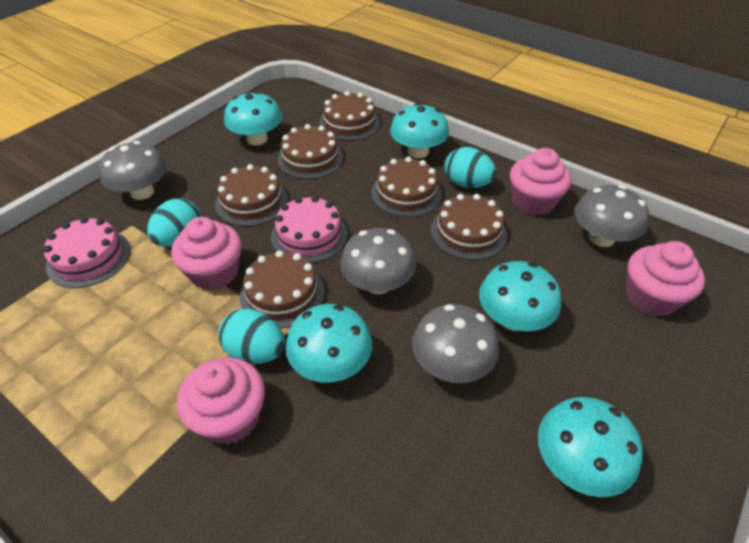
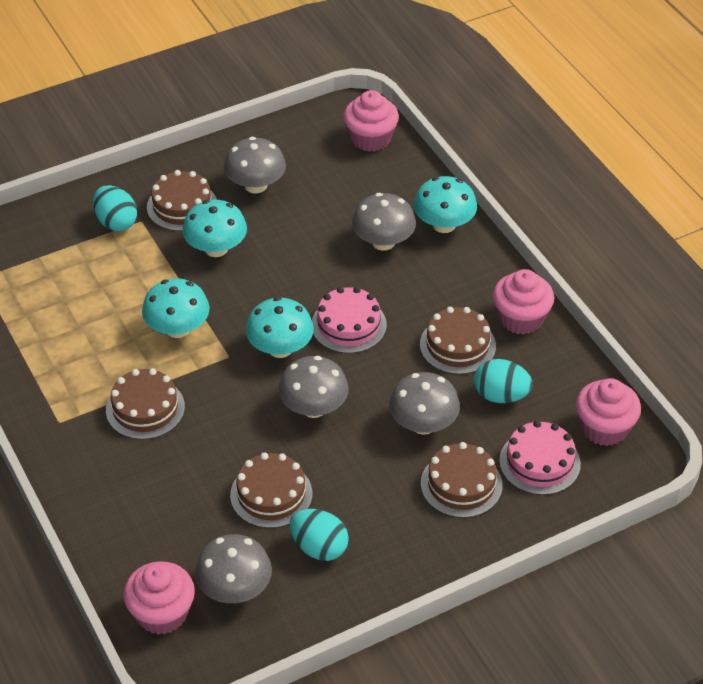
brown cake: 6 -> 5
grey mushroom: 4 -> 5
turquoise mushroom: 5 -> 4

